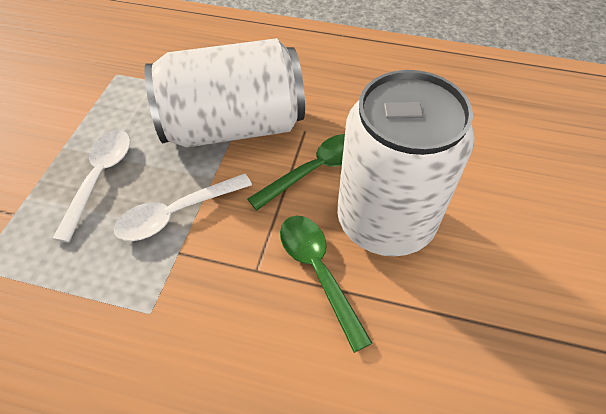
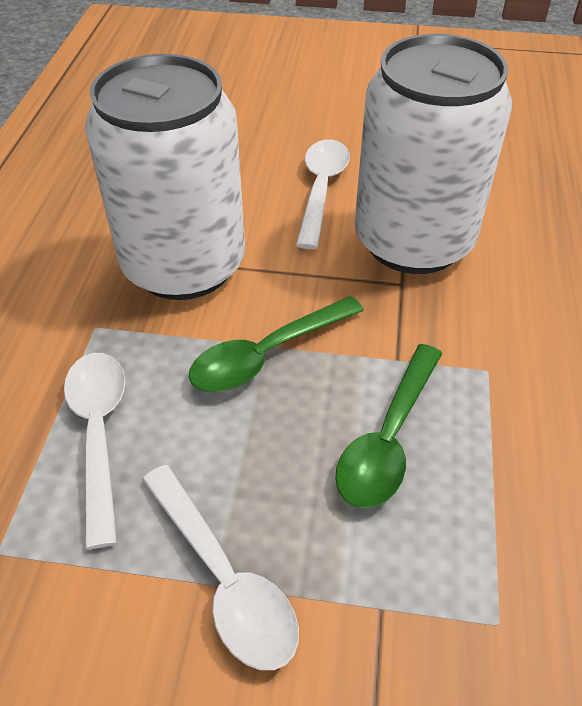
white spoon: 2 -> 3

